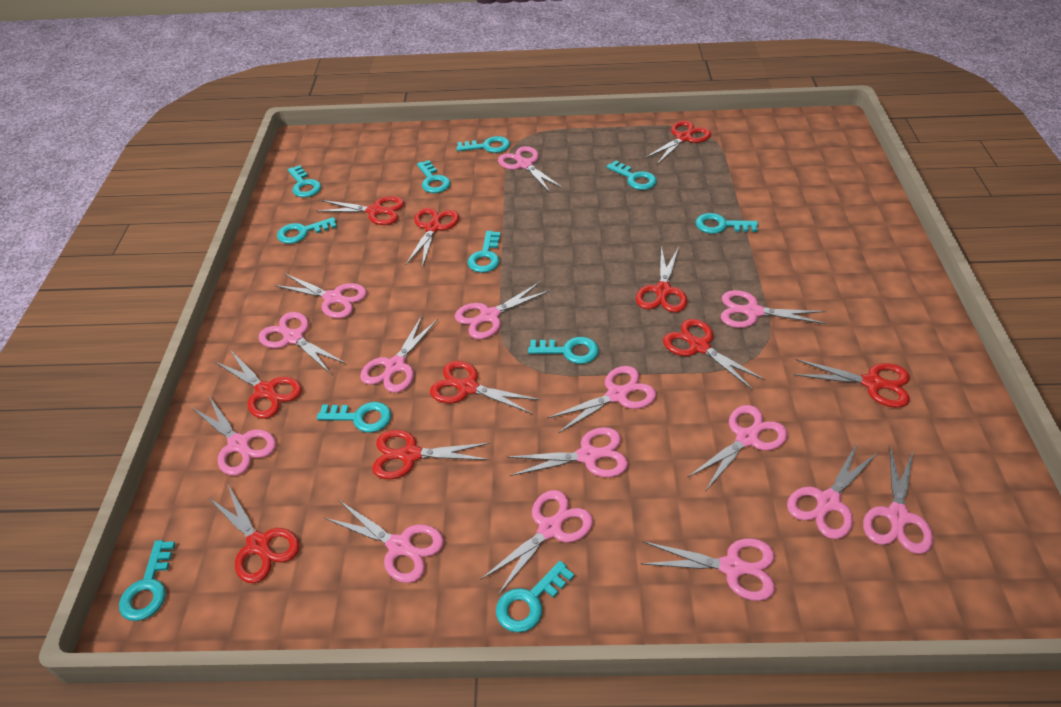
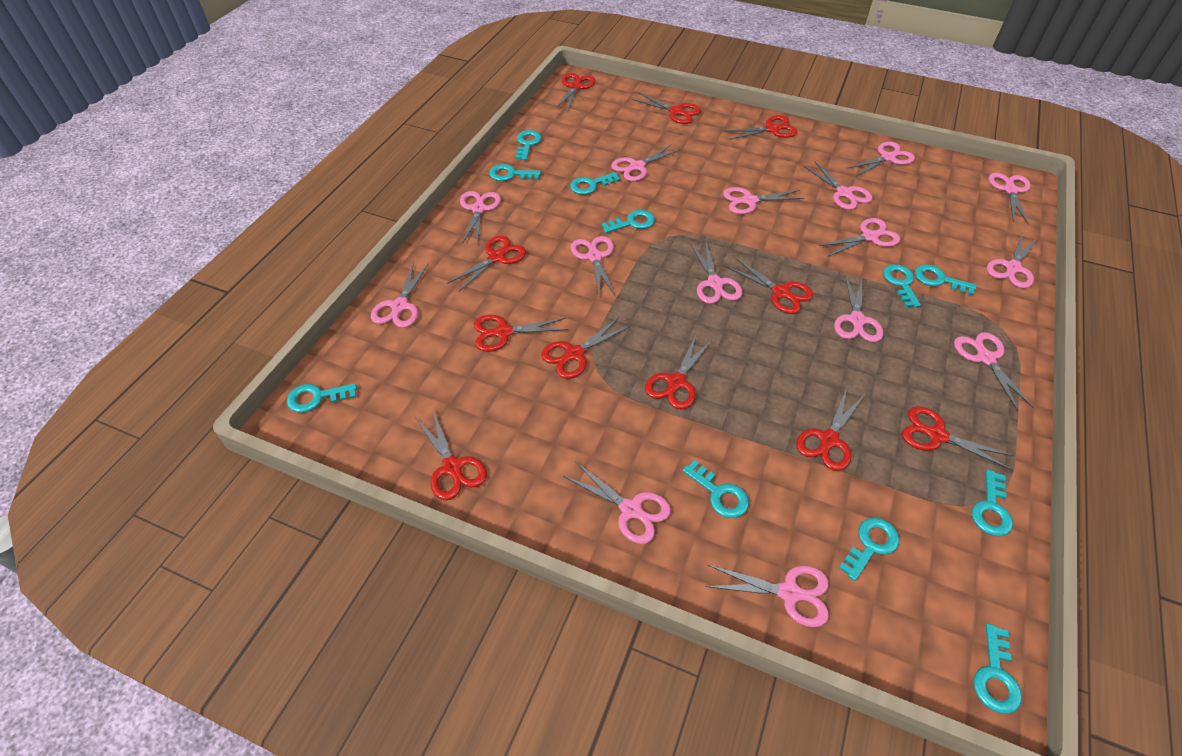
red scissors: 10 -> 11

